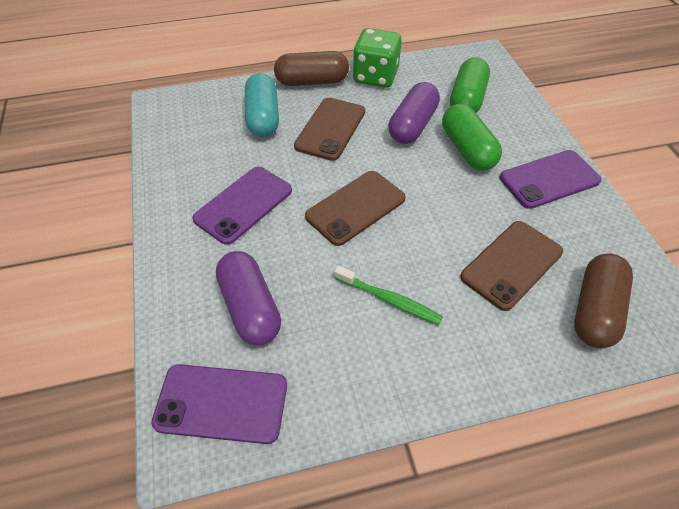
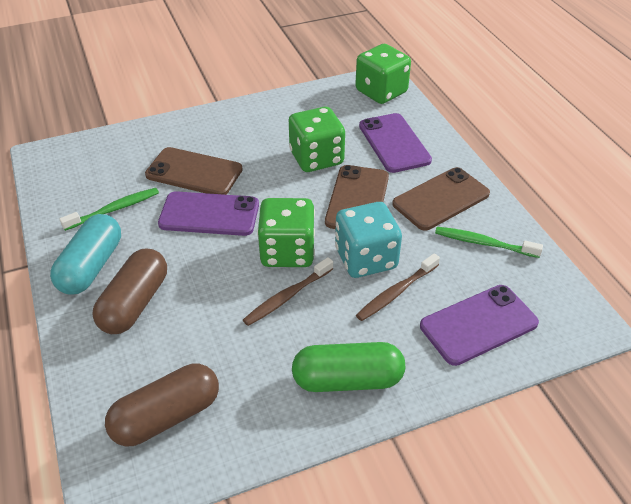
brown toothbrush: 0 -> 2
green capsule: 2 -> 1
green dice: 1 -> 3
green toothbrush: 1 -> 2
purple capsule: 2 -> 0
turquoise dice: 0 -> 1

